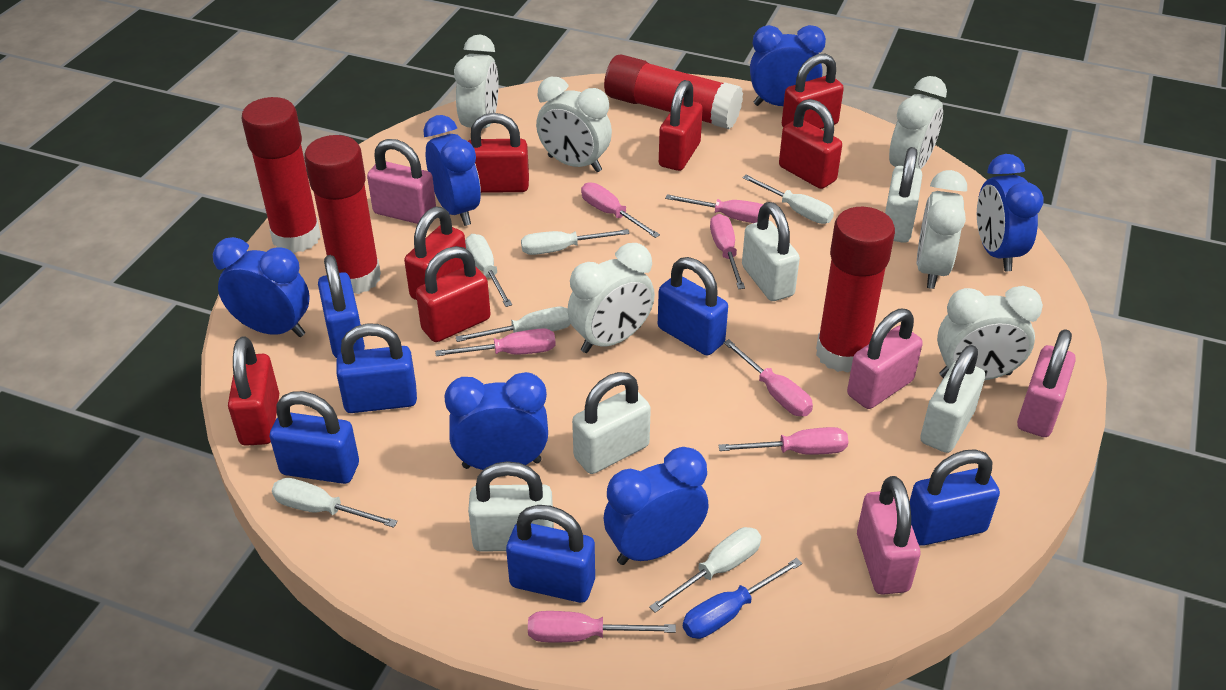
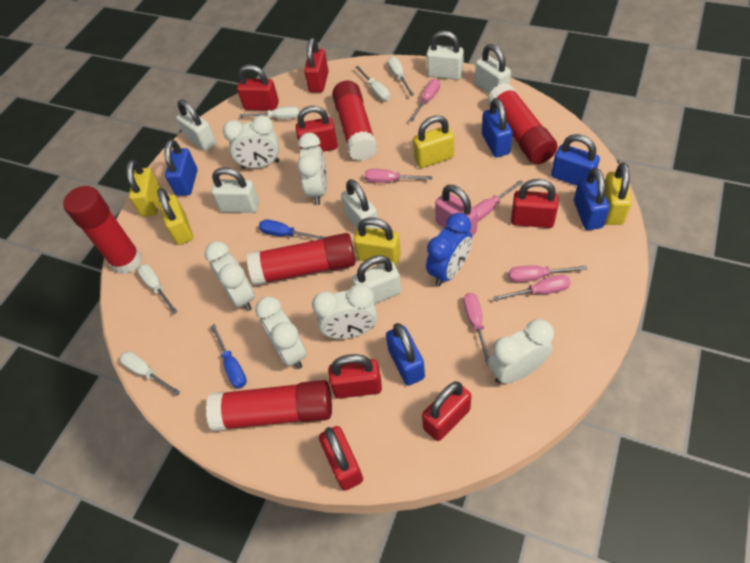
blue clock: 6 -> 1
blue padlock: 6 -> 5
blue screwdriver: 1 -> 2
pink padlock: 4 -> 1
pink screwdriver: 7 -> 6
red glue stick: 4 -> 5
white padlock: 5 -> 6
white screwdriver: 6 -> 5
yellow padlock: 0 -> 5

